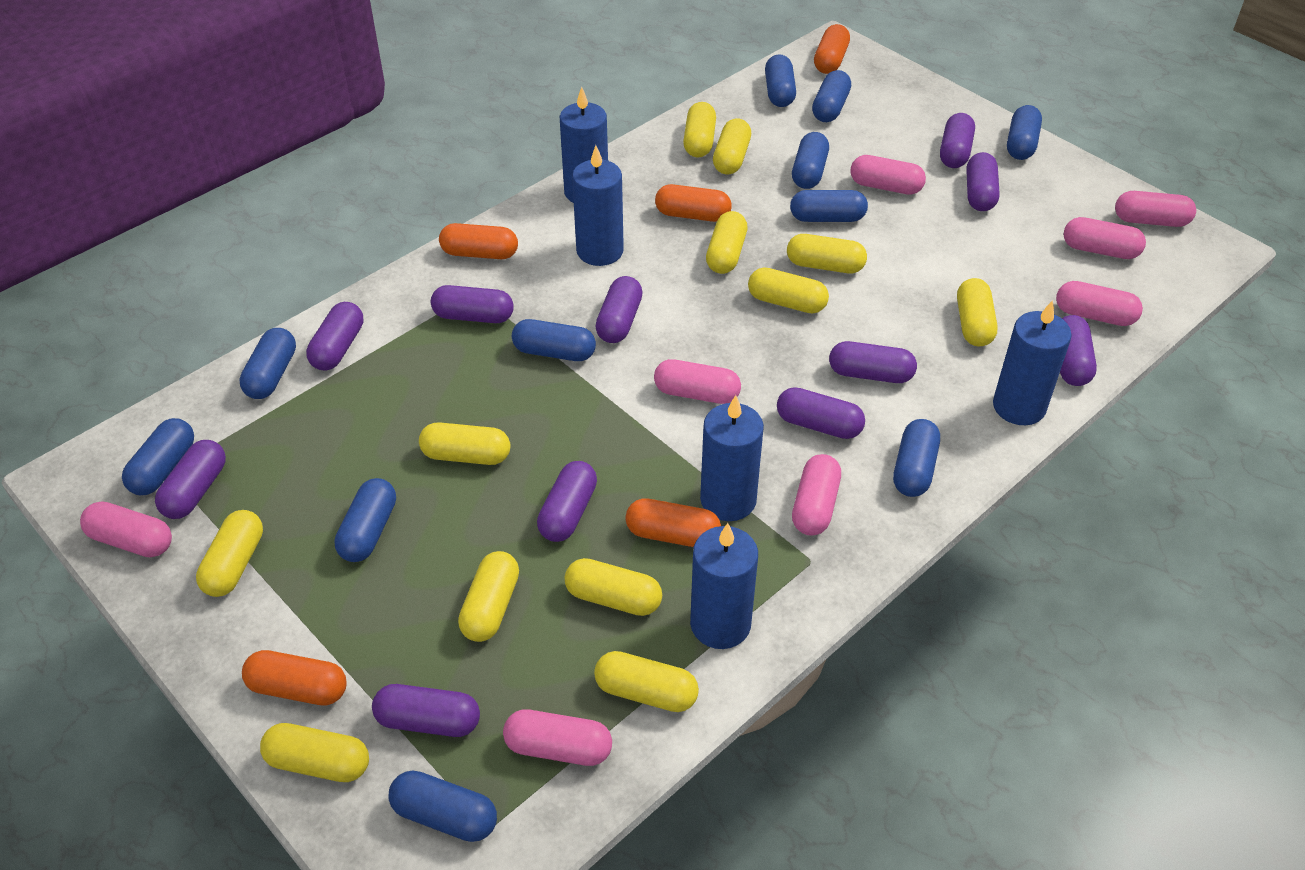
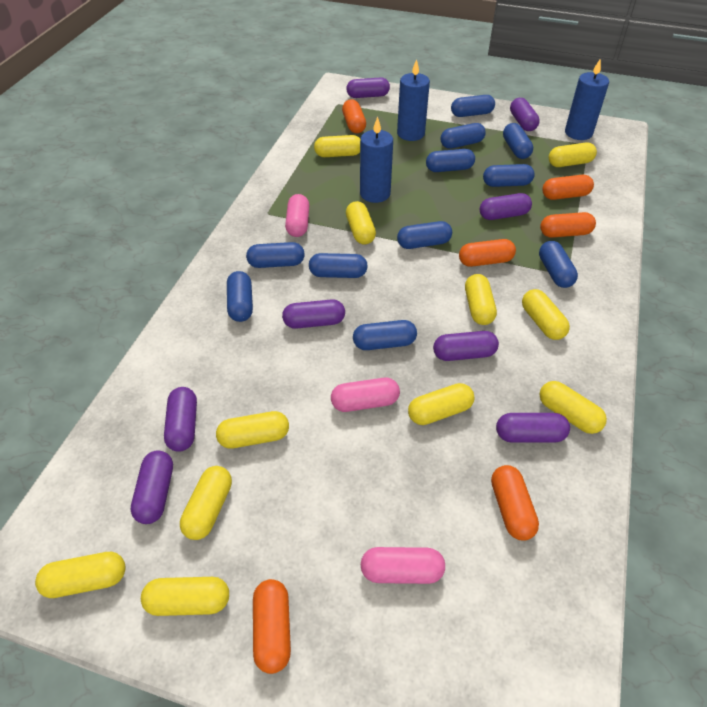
blue candle: 5 -> 3
orange capsule: 5 -> 6
pink capsule: 8 -> 3
purple capsule: 11 -> 8
yellow capsule: 12 -> 11

